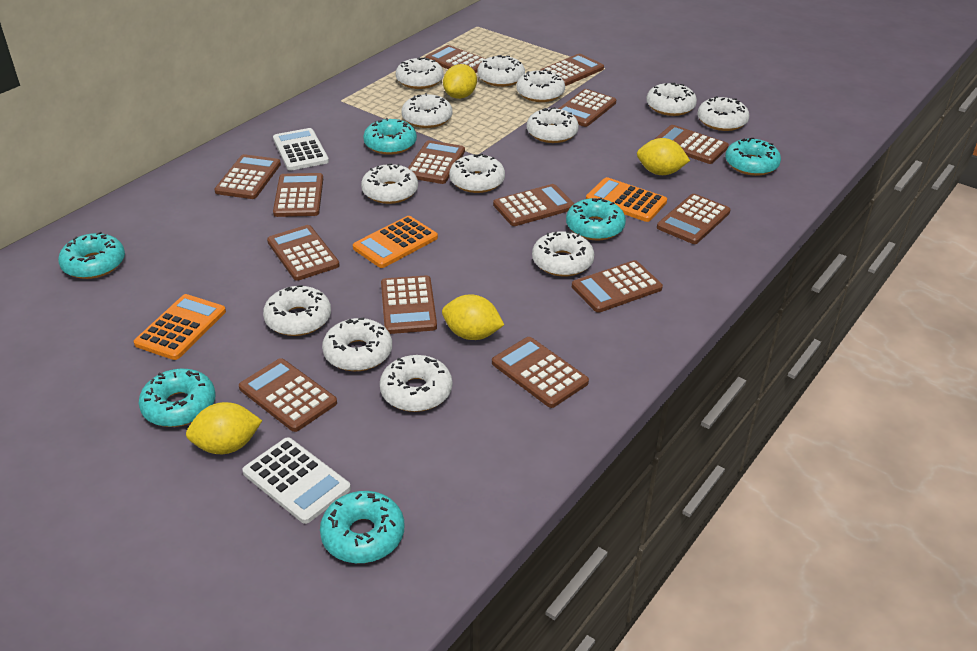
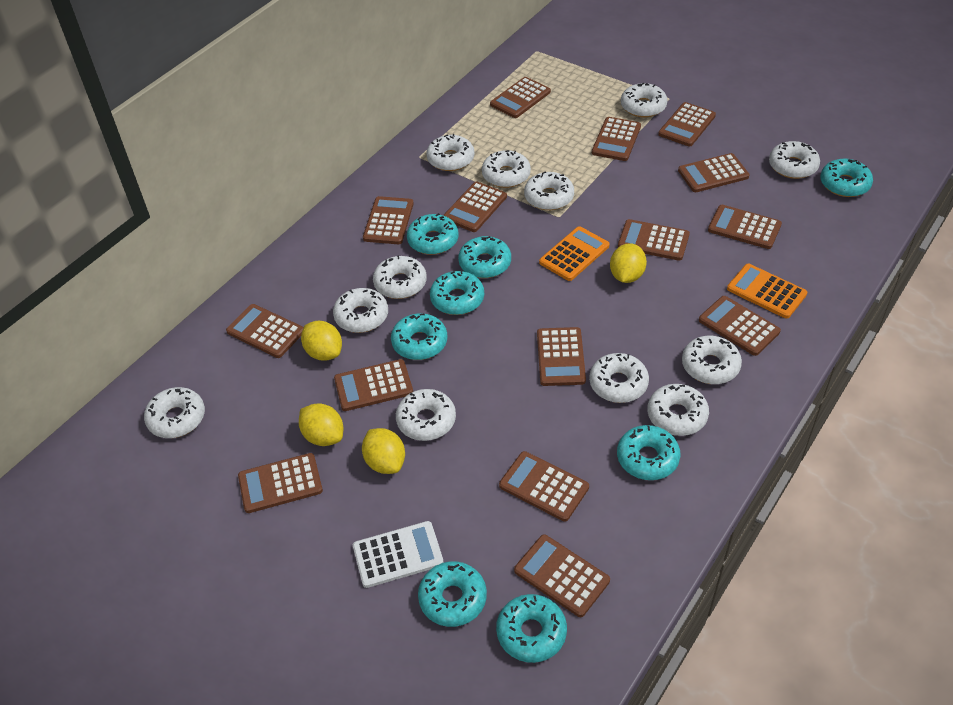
brown calculator: 14 -> 15
orange calculator: 3 -> 2
turquoise donut: 6 -> 8
white calculator: 2 -> 1
white donut: 13 -> 12

